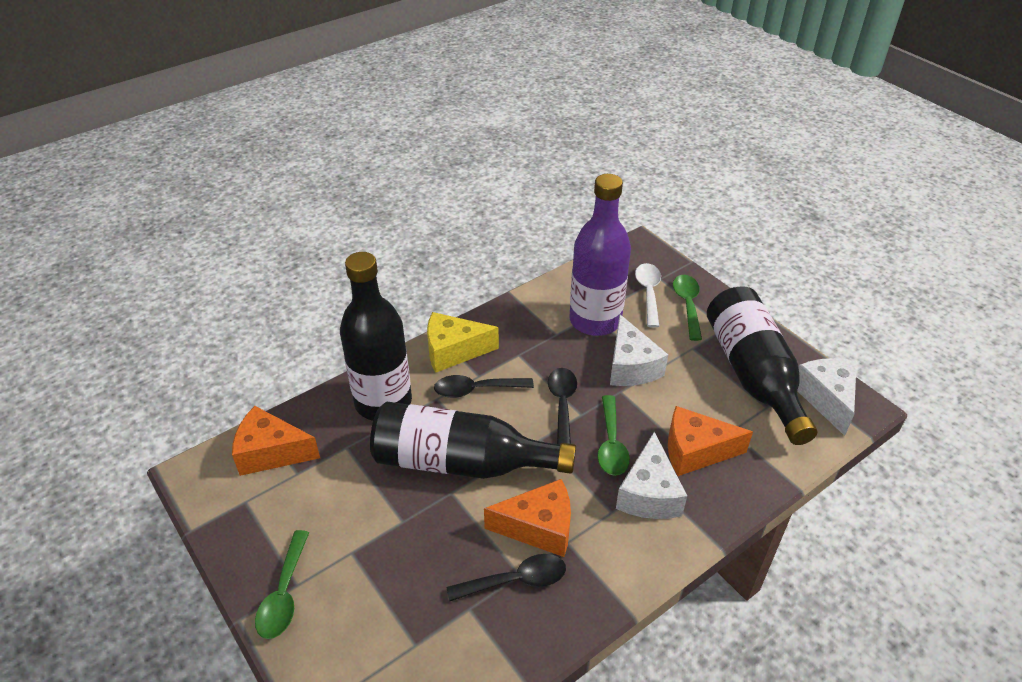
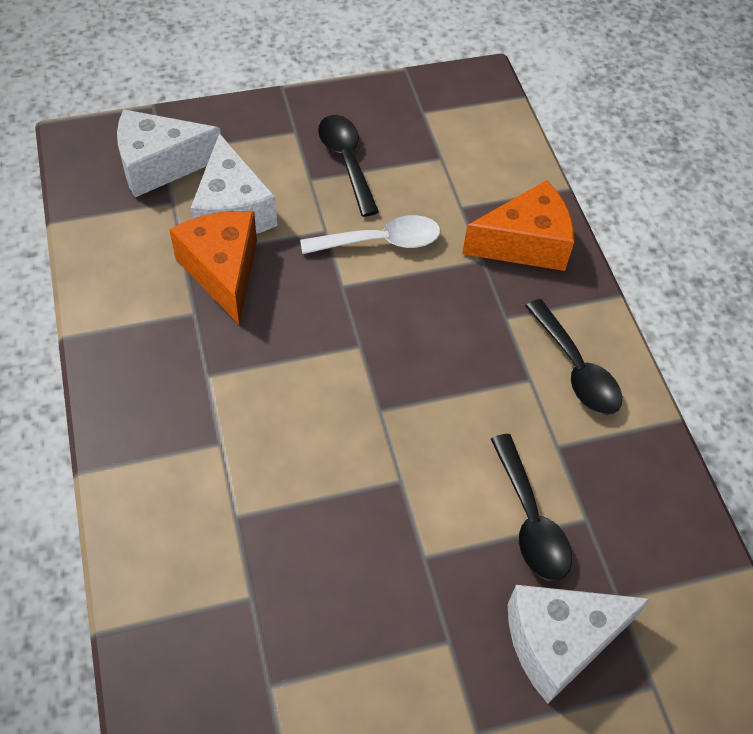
black bottle: 3 -> 0
green spoon: 3 -> 0
orange cheese: 3 -> 2
purple bottle: 1 -> 0
yellow cheese: 1 -> 0

